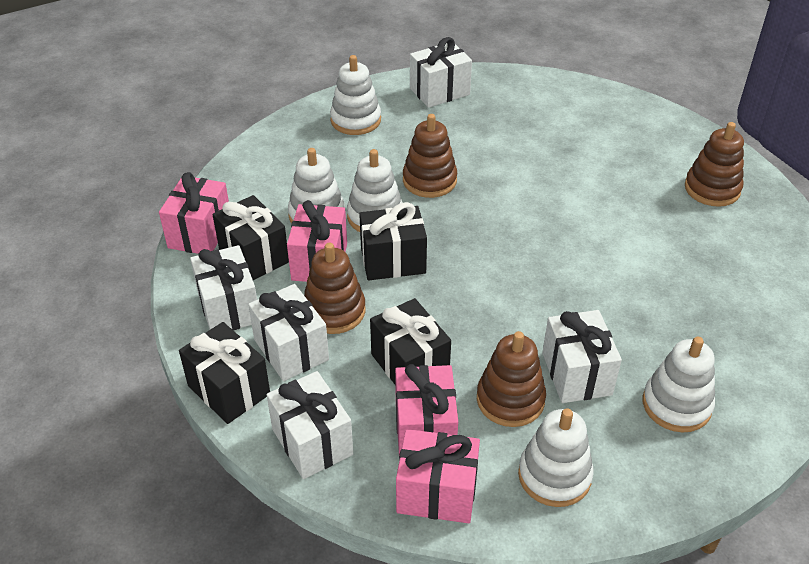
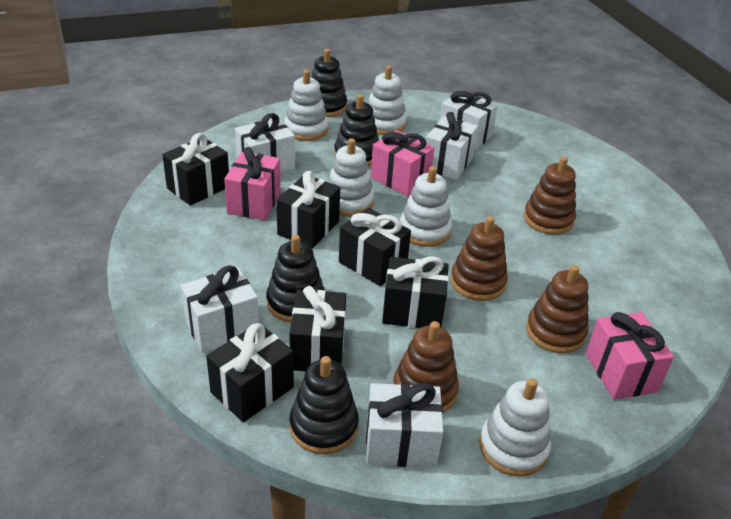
black gift: 4 -> 6
black stacking toy: 0 -> 4
pink gift: 4 -> 3

